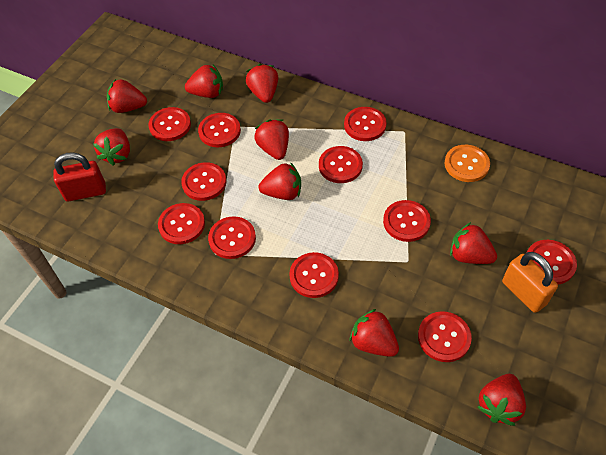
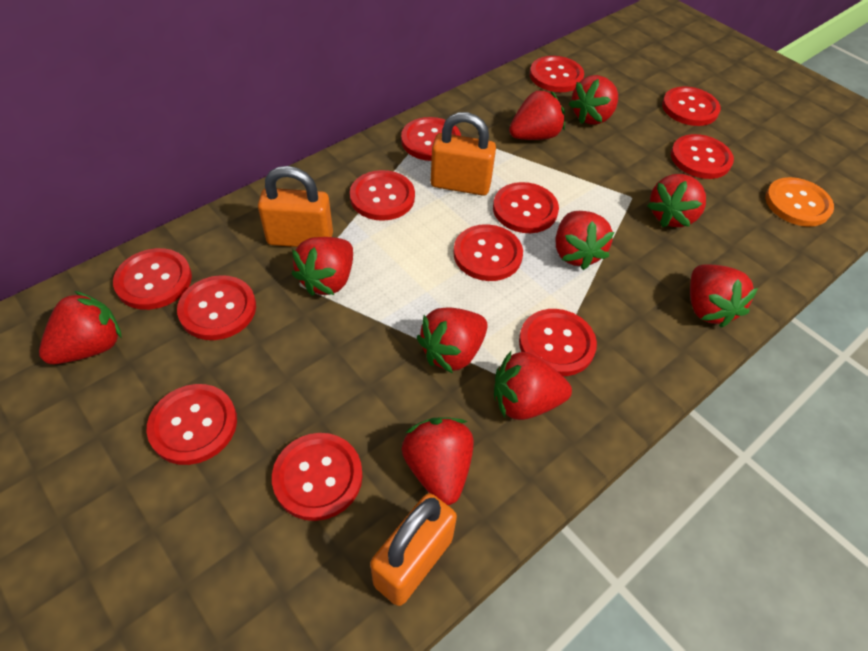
orange padlock: 1 -> 3
red button: 11 -> 12
red padlock: 1 -> 0
red strawberry: 9 -> 10

